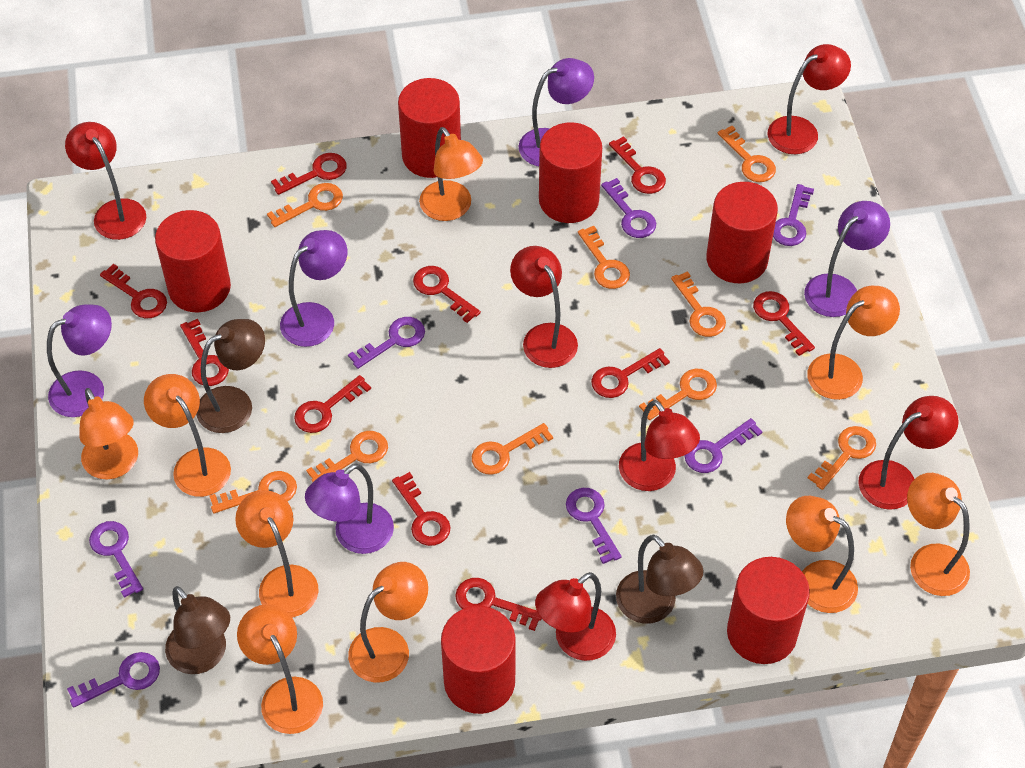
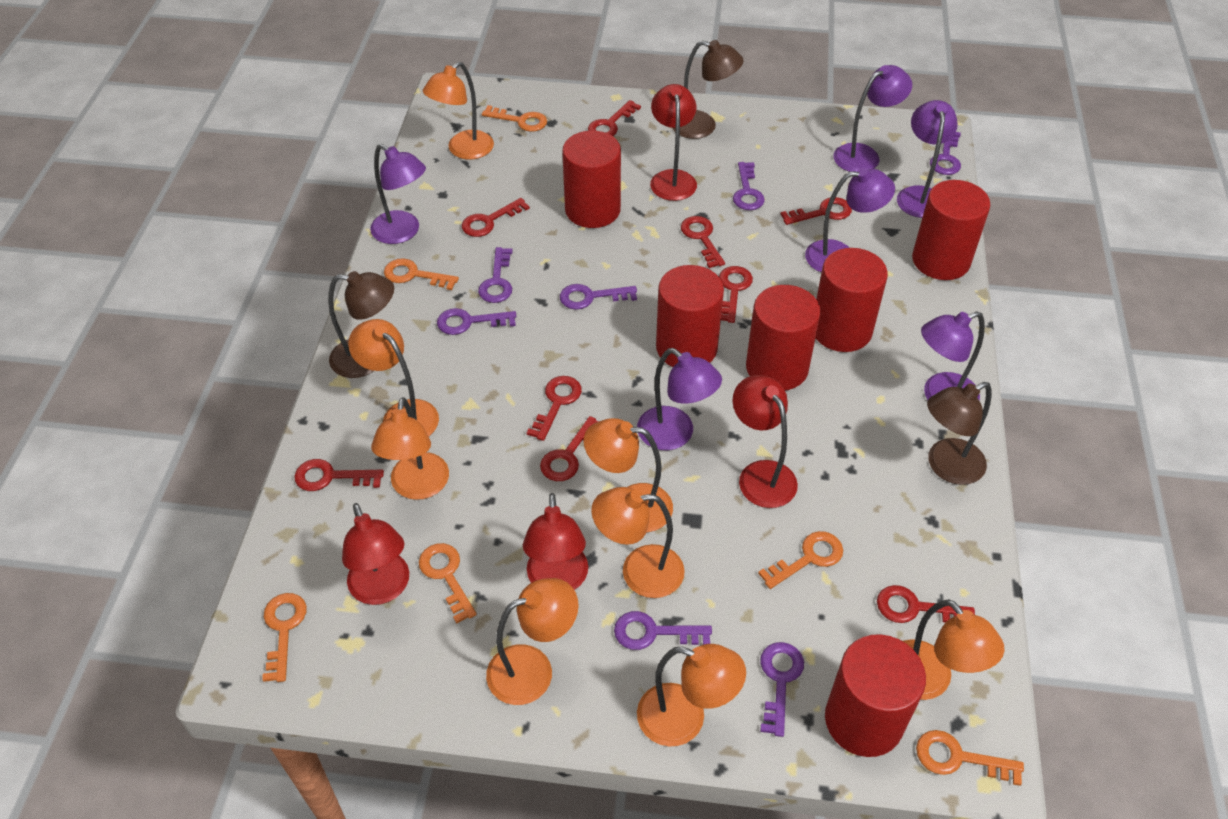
orange key: 9 -> 6
orange lamp: 9 -> 8
purple lamp: 5 -> 6
red key: 10 -> 9
red lamp: 6 -> 4

